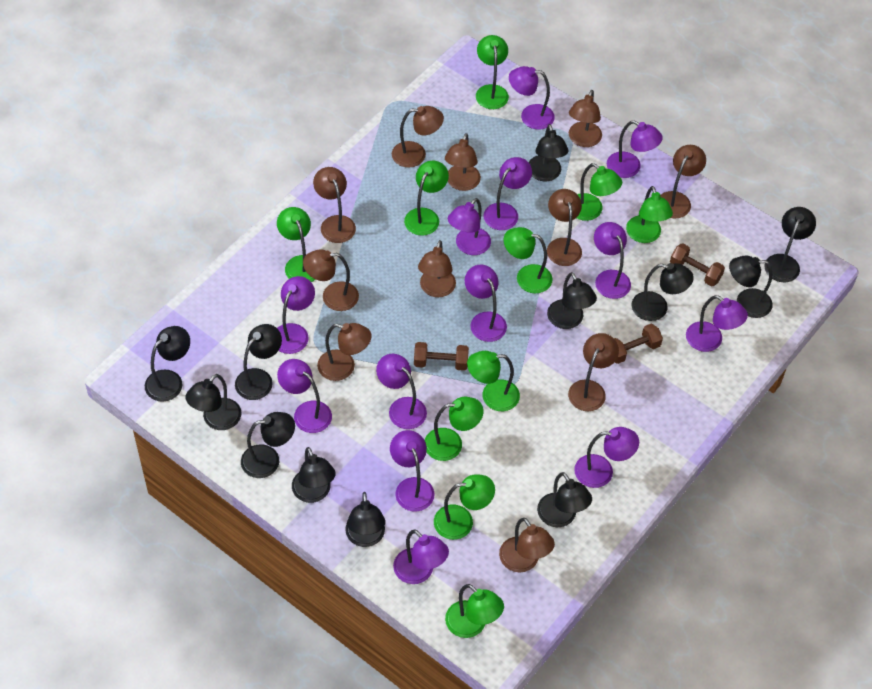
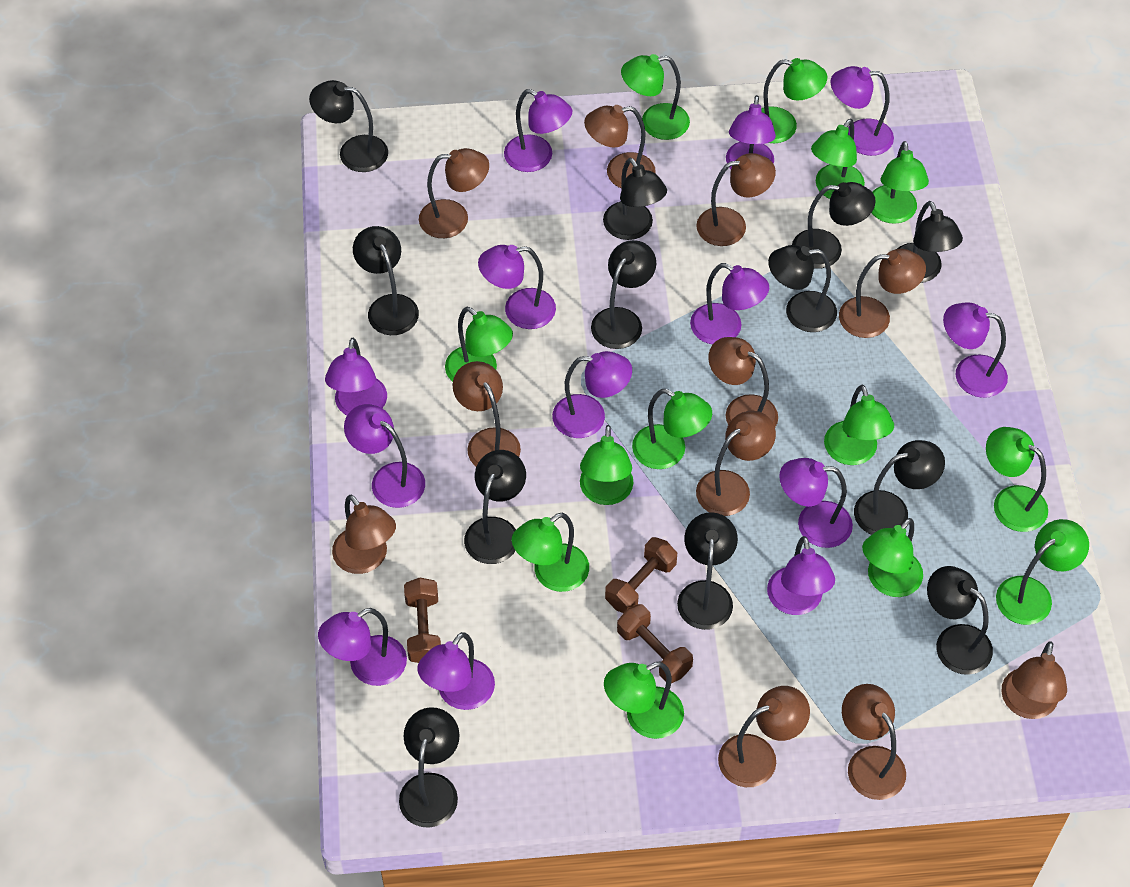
green lamp: 10 -> 13

